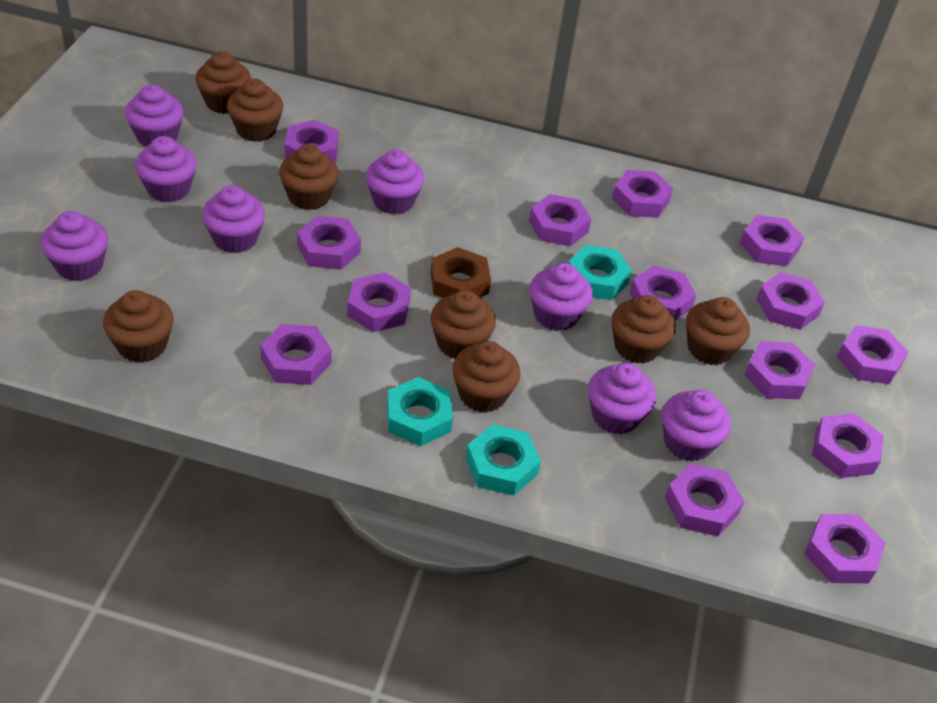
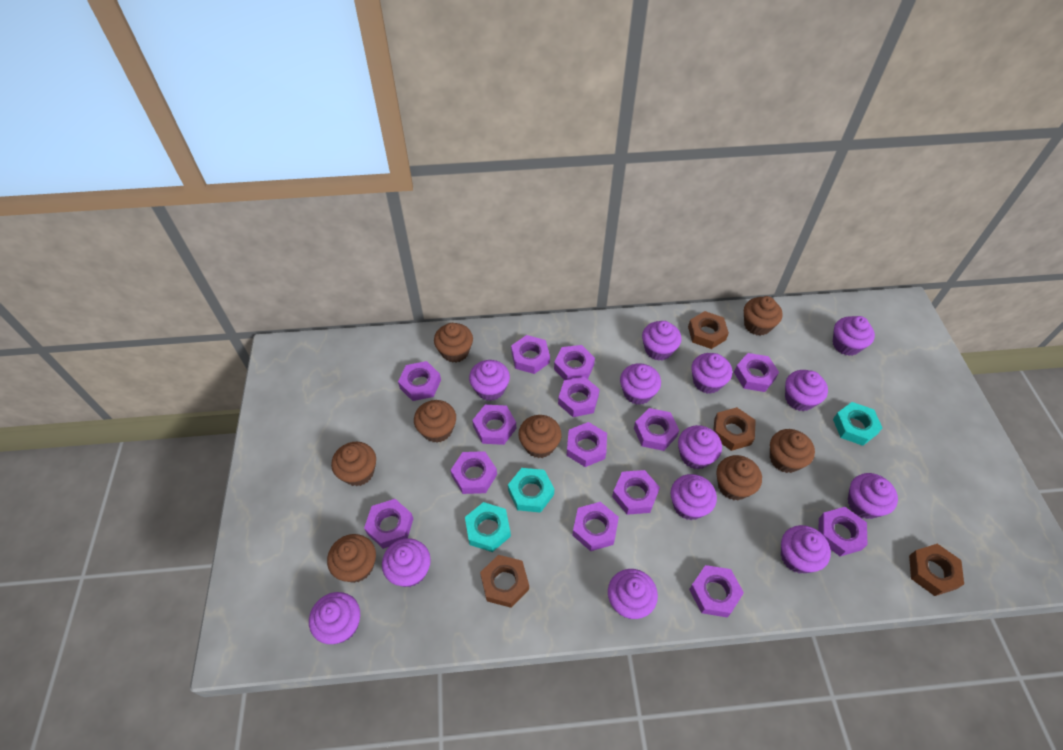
brown nut: 1 -> 4
purple cupcake: 8 -> 13

